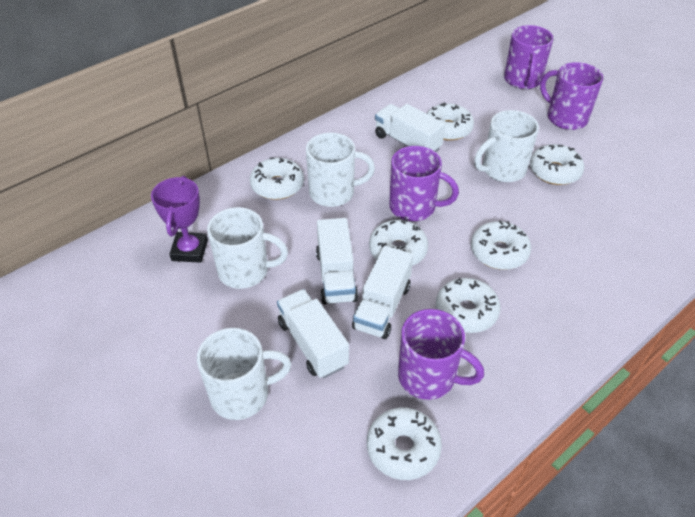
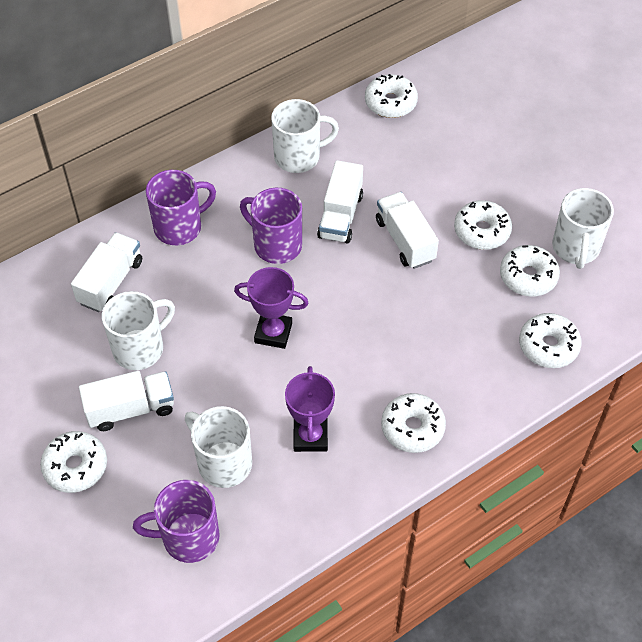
purple mug: 4 -> 3
purple trophy: 1 -> 2
white donut: 7 -> 6

